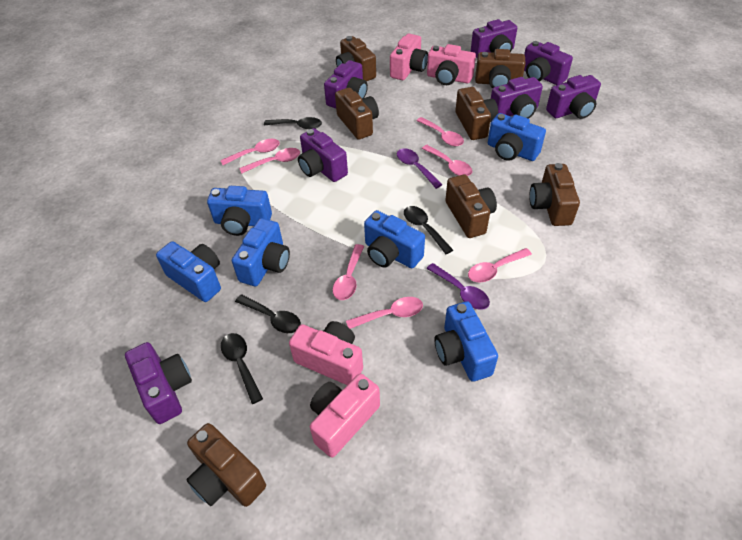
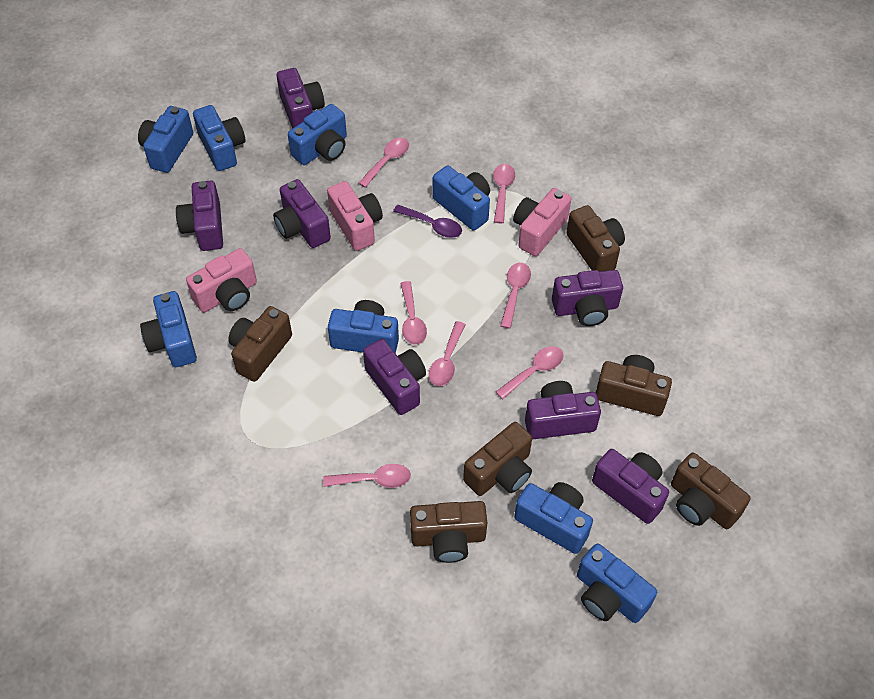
black spoon: 4 -> 0
blue camera: 6 -> 8
brown camera: 7 -> 6
pink camera: 4 -> 3
purple spoon: 2 -> 1

